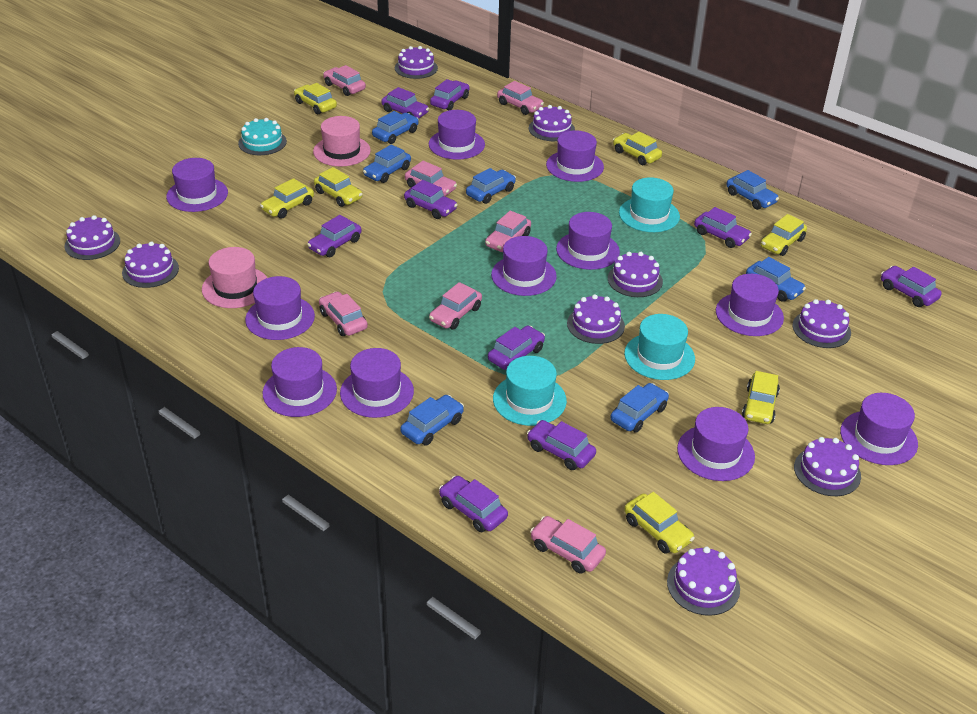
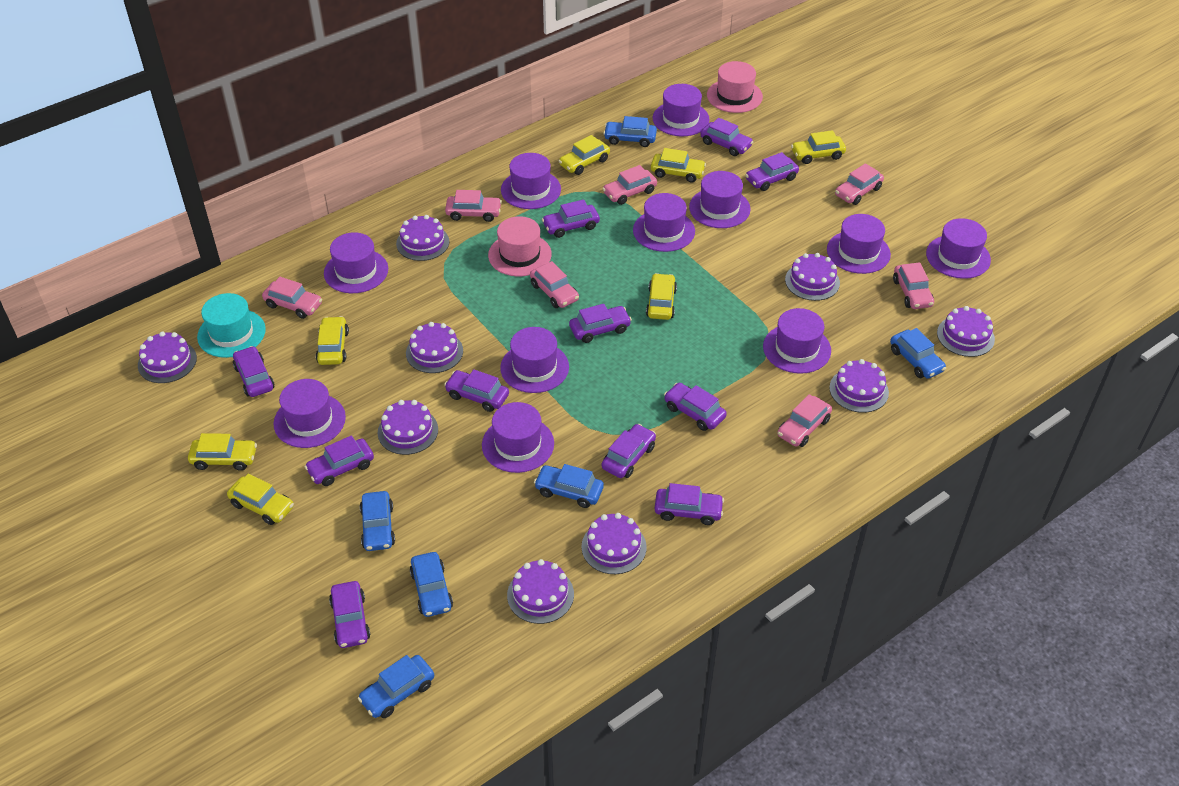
blue car: 7 -> 6
purple car: 9 -> 11
turquoise cake: 1 -> 0
turquoise hat: 3 -> 1

